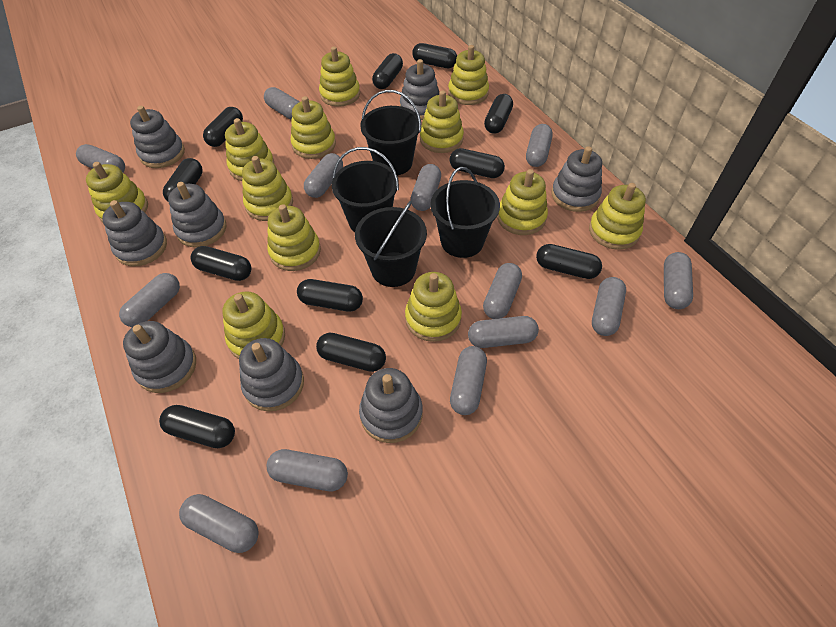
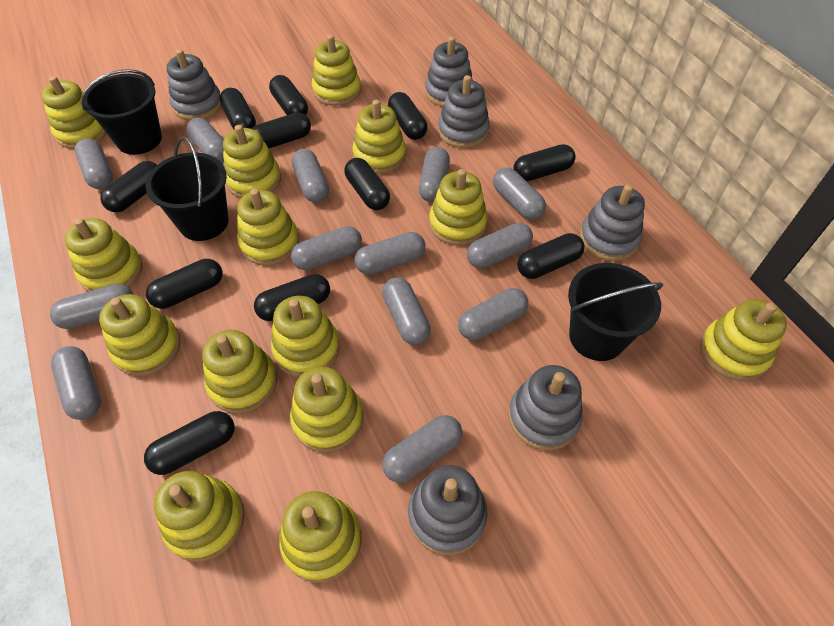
black bucket: 4 -> 3
grey stacking toy: 8 -> 6
yellow stacking toy: 12 -> 14

